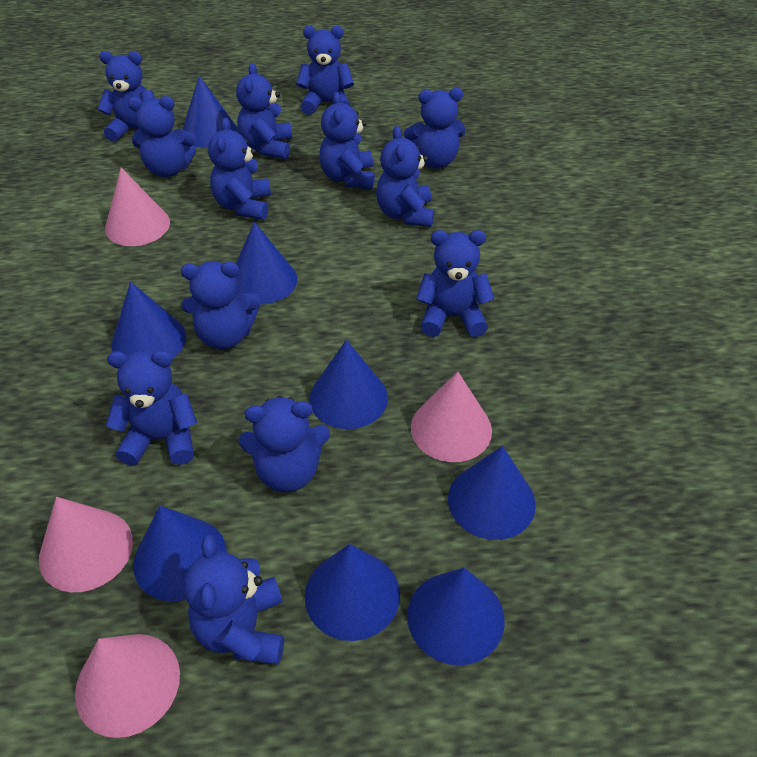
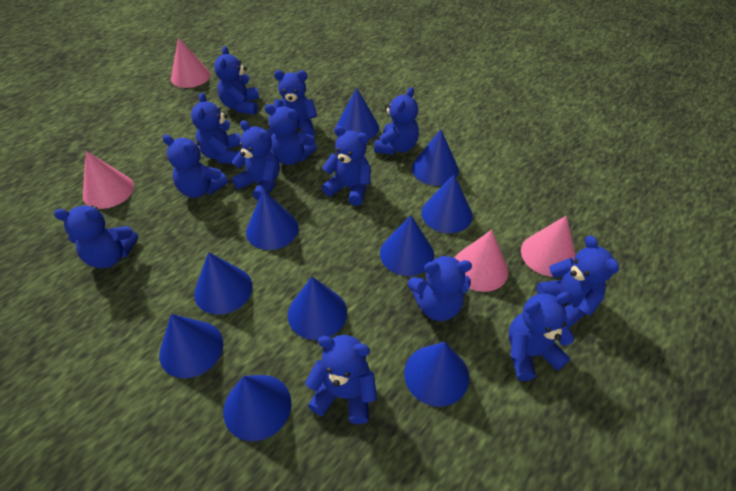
blue cone: 8 -> 10

